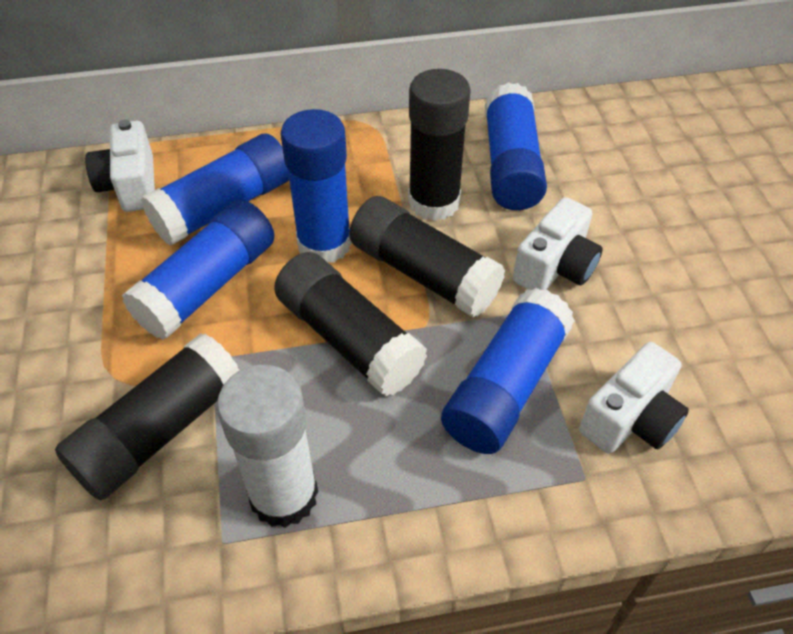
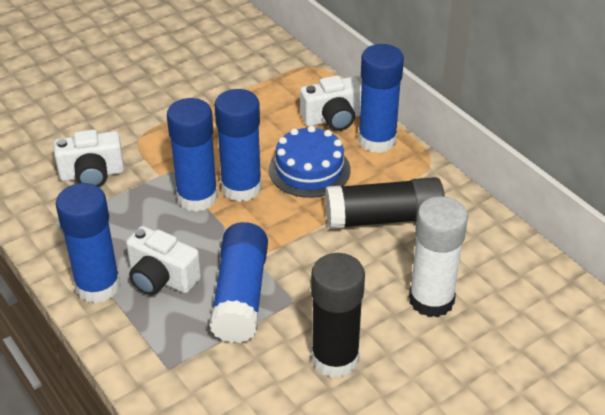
black glue stick: 4 -> 2
blue cake: 0 -> 1

